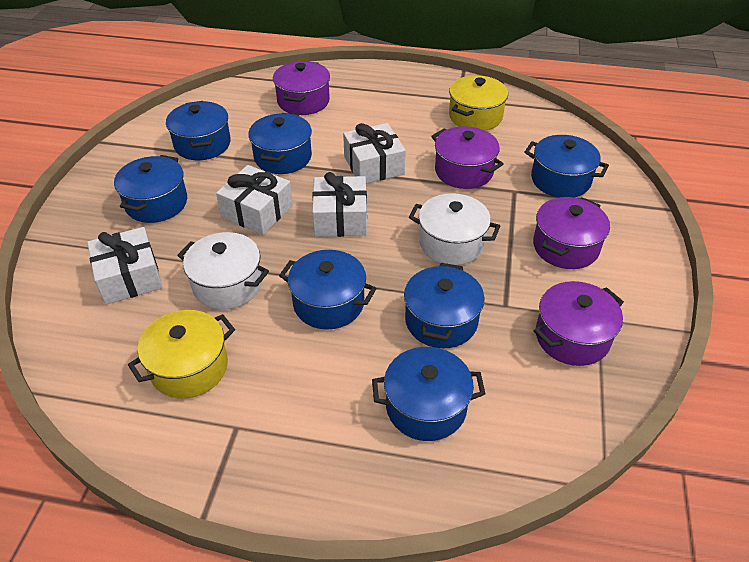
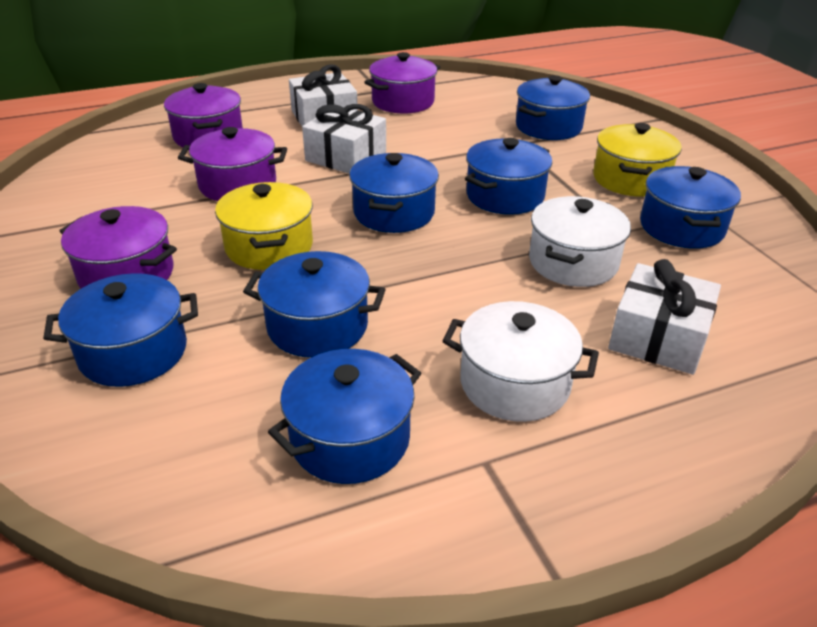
white gift: 4 -> 3

